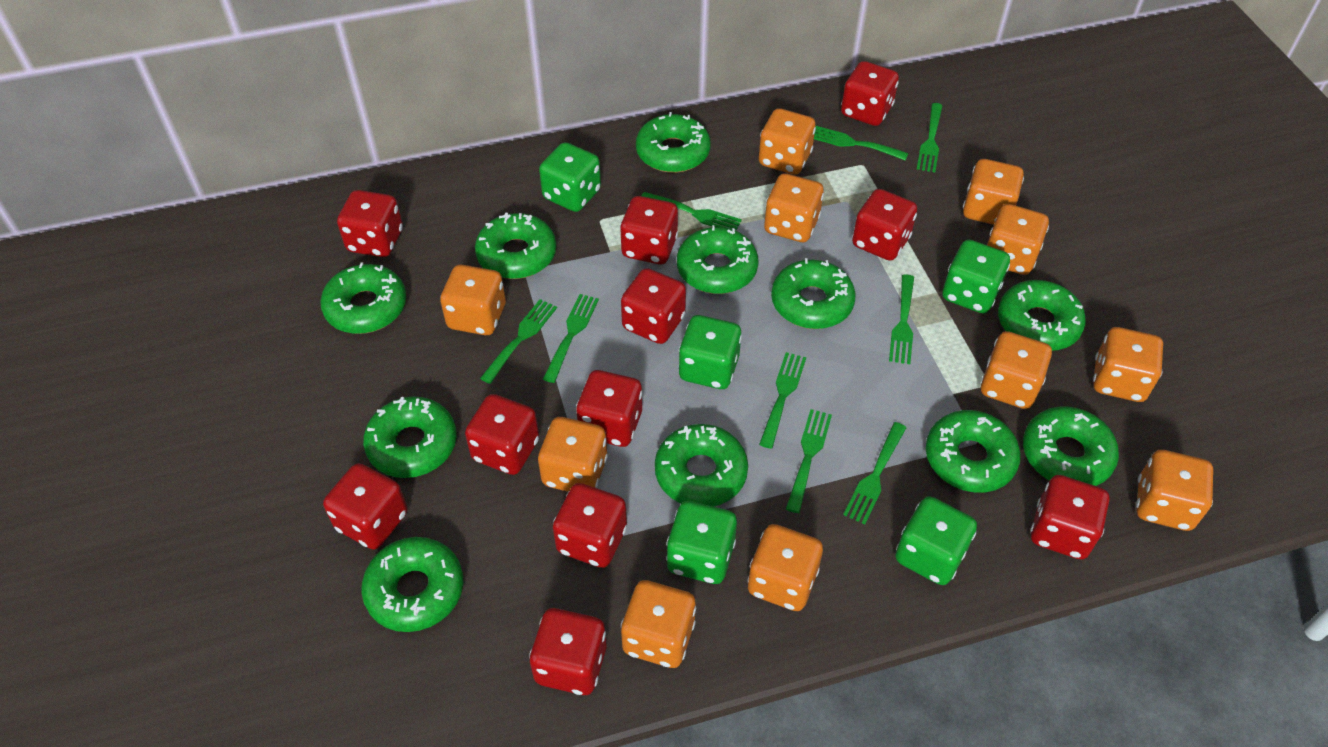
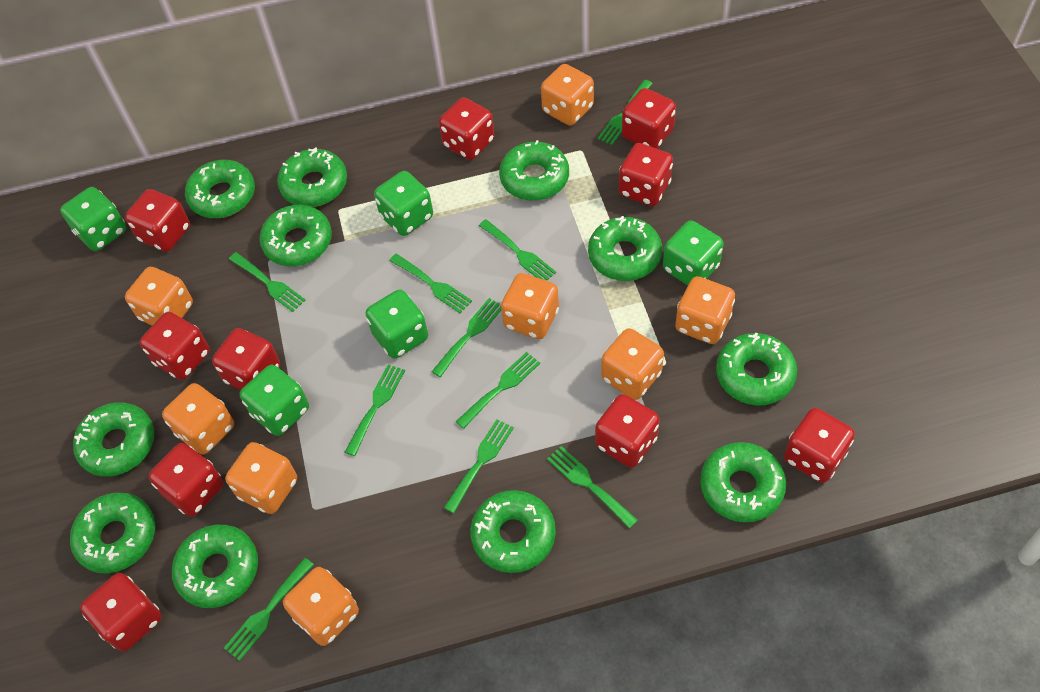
green fork: 9 -> 10
orange dice: 11 -> 8
red dice: 11 -> 10

